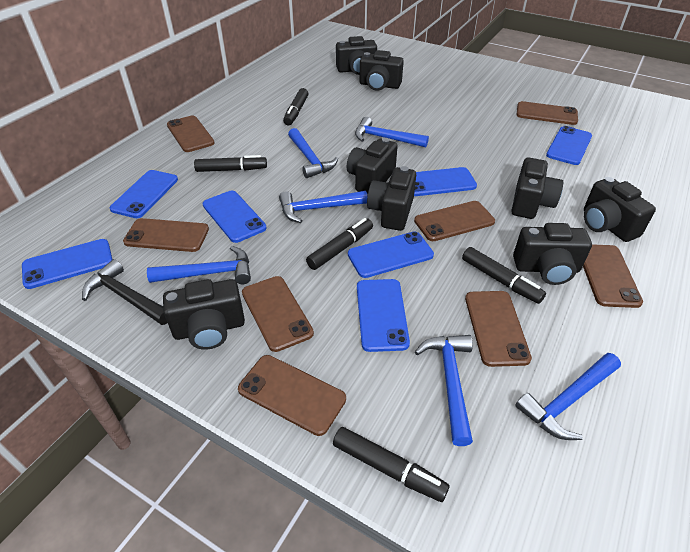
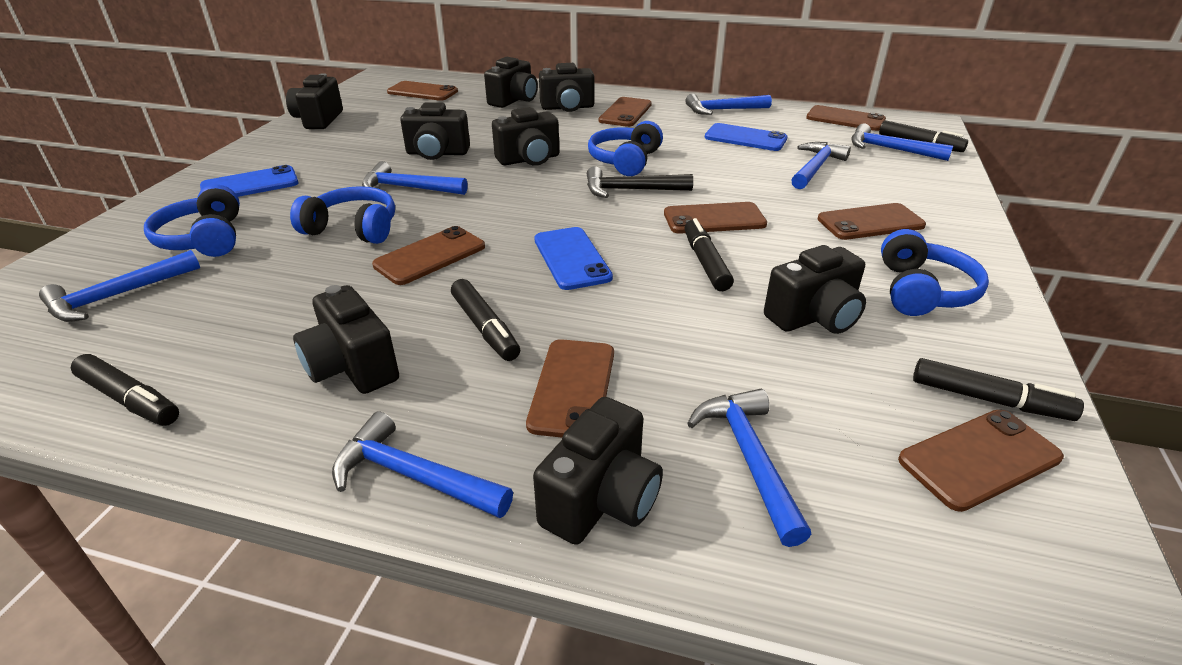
blue hammer: 6 -> 7
blue headphones: 0 -> 4
blue phone: 7 -> 3

